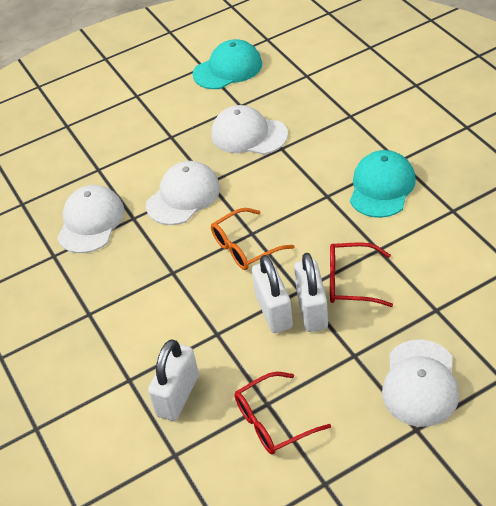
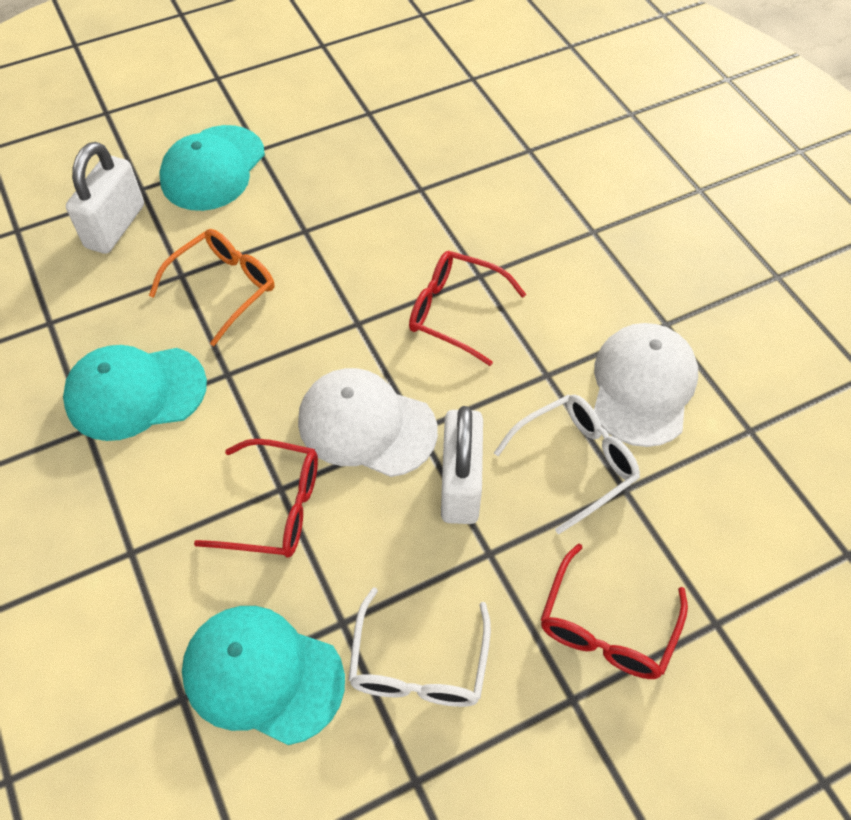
red glasses: 2 -> 3
turquoise cap: 2 -> 3
white cap: 4 -> 2
white glasses: 0 -> 2
white padlock: 3 -> 2

